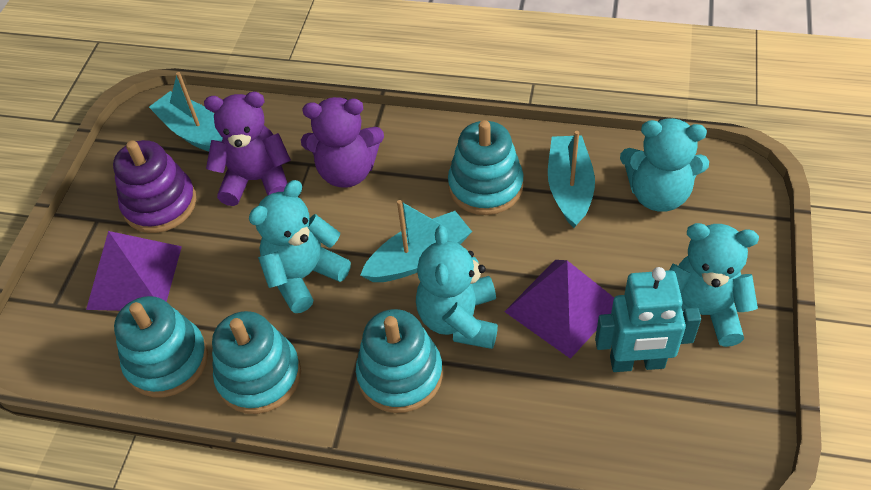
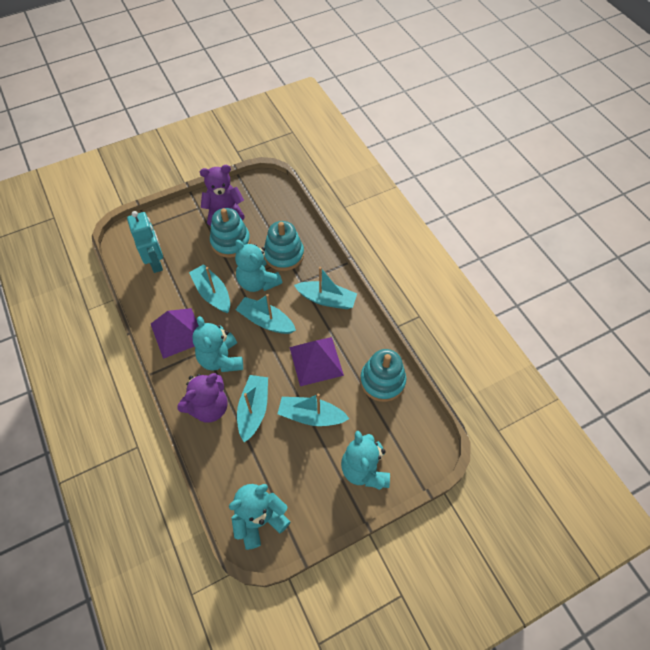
purple stacking toy: 1 -> 0
turquoise boat: 3 -> 5
turquoise stacking toy: 4 -> 3

